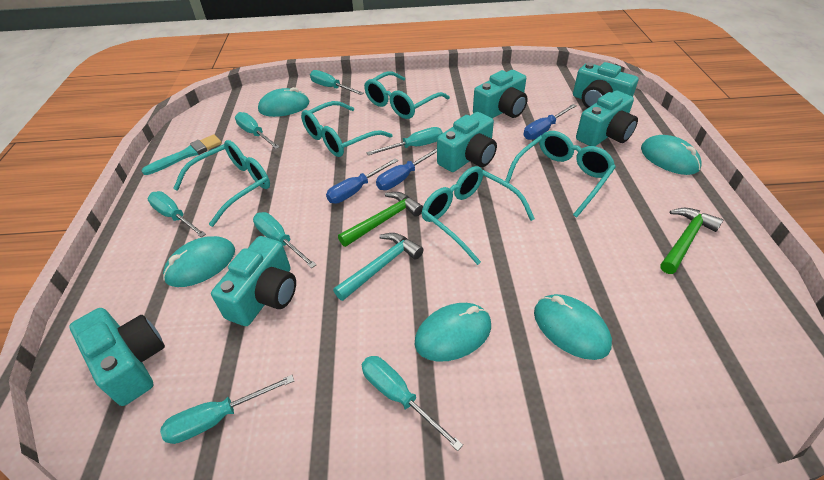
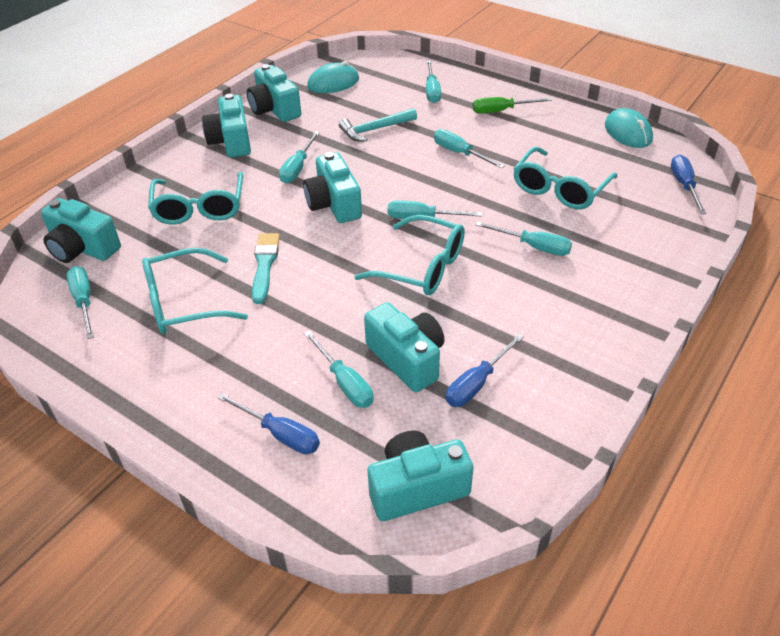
green hammer: 2 -> 0
green screwdriver: 0 -> 1
turquoise glasses: 5 -> 4
turquoise mouse: 5 -> 2

